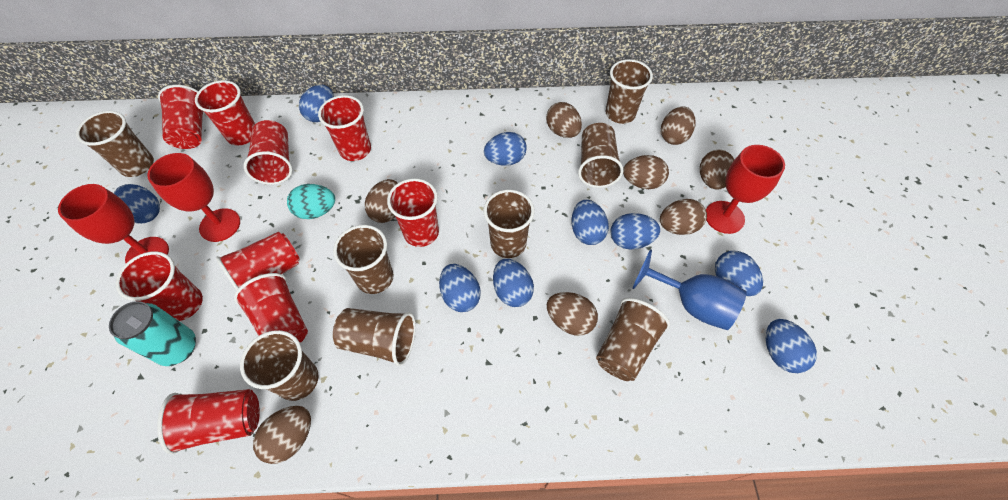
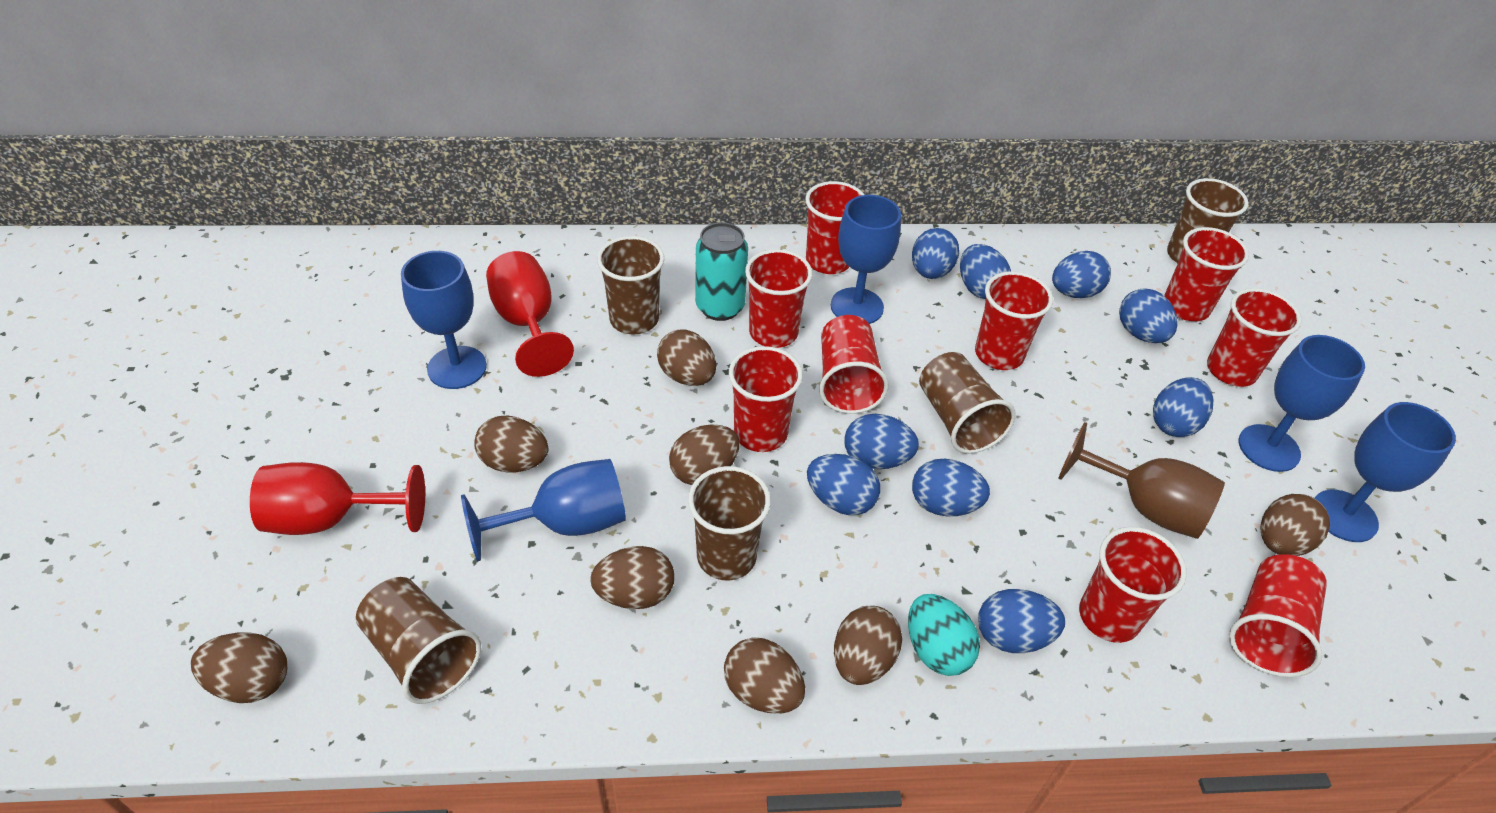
blue goblet: 1 -> 5
brown cup: 8 -> 5
brown goblet: 0 -> 1
red goblet: 3 -> 2

